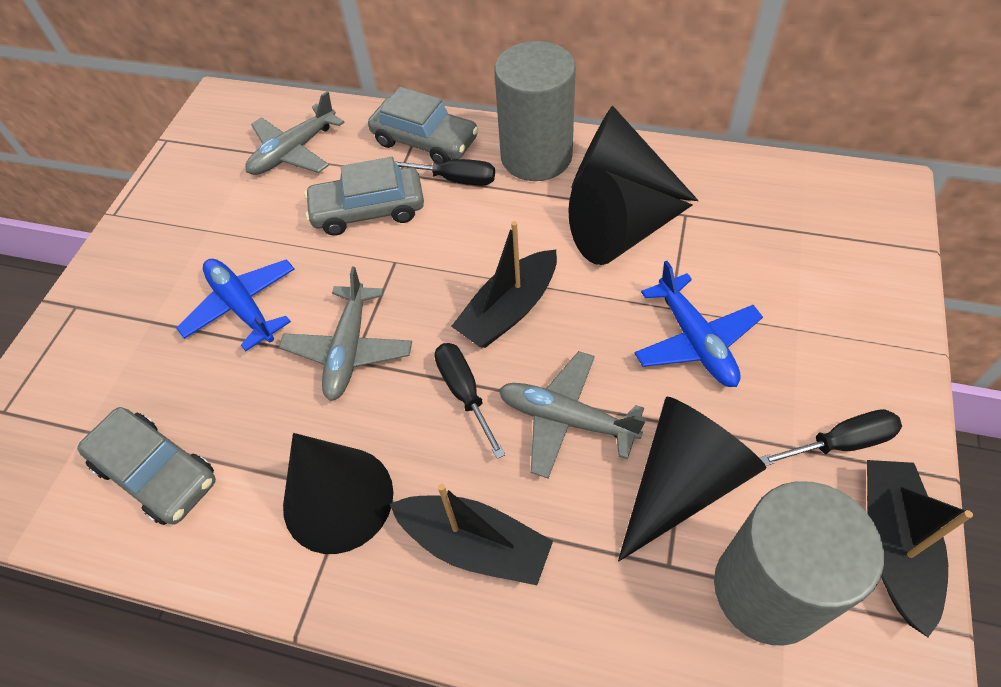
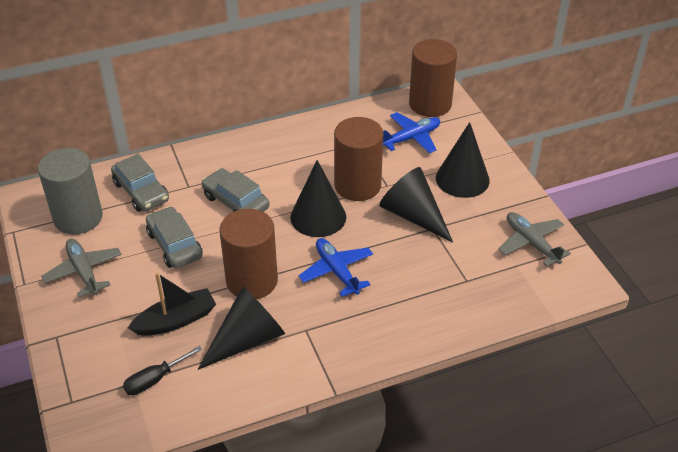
black boat: 3 -> 1
black screwdriver: 3 -> 1
brown cylinder: 0 -> 3
grey cylinder: 2 -> 1
grey plane: 3 -> 2

